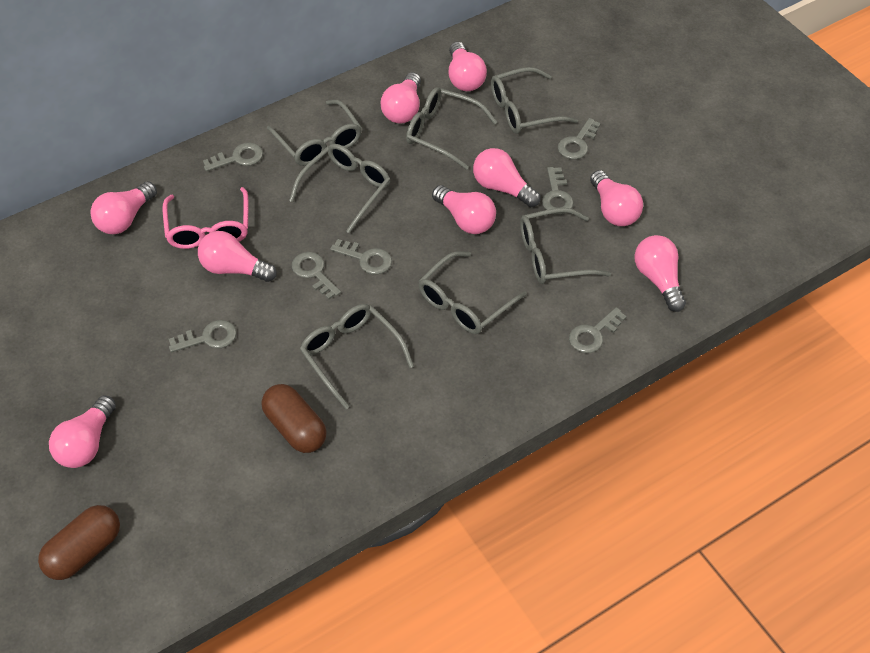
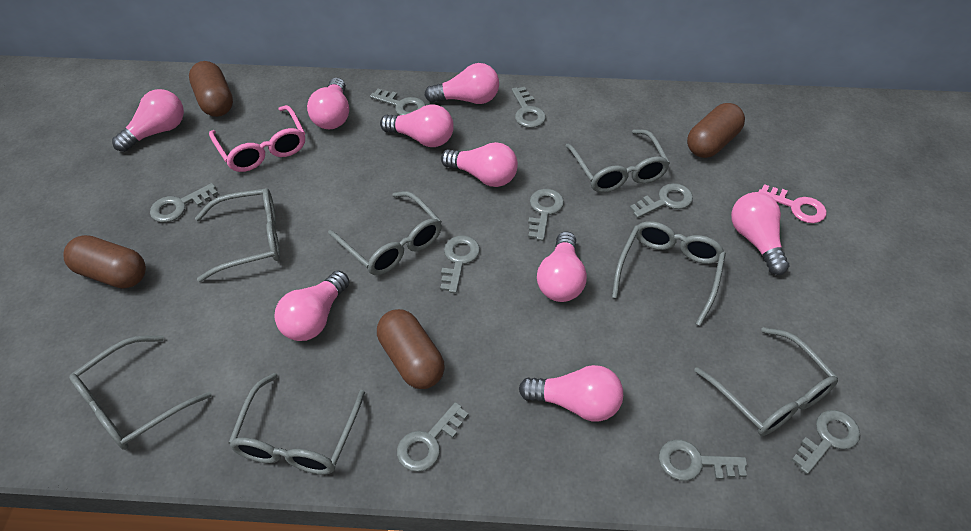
brown capsule: 2 -> 4
grey key: 7 -> 9
pink key: 0 -> 1

